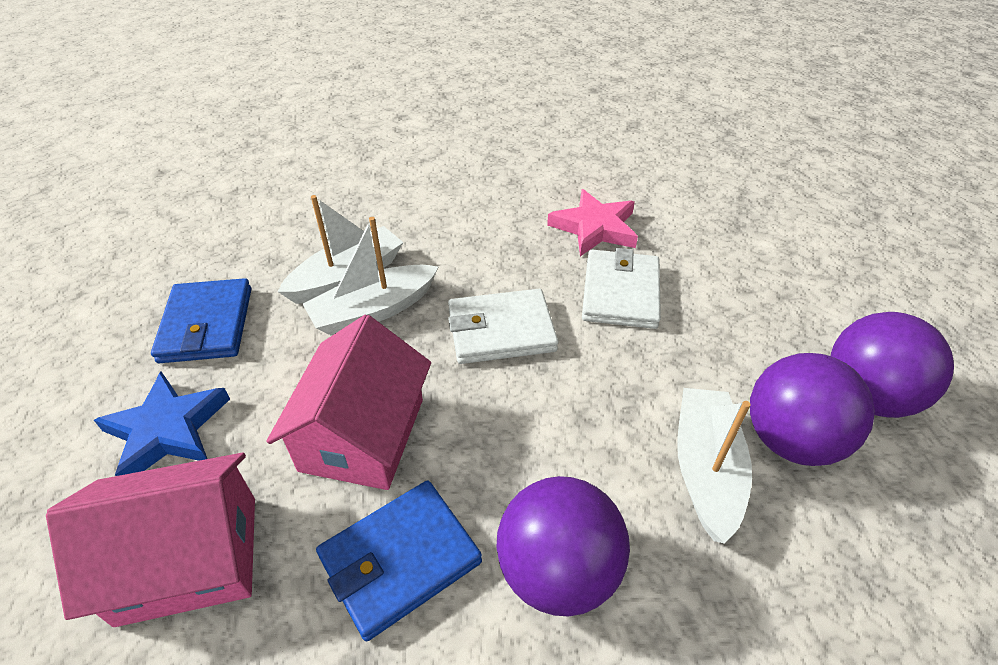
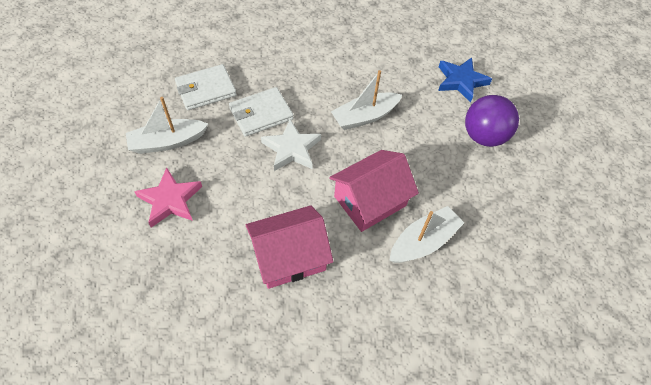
blue wallet: 2 -> 0
purple ball: 3 -> 1
white star: 0 -> 1

